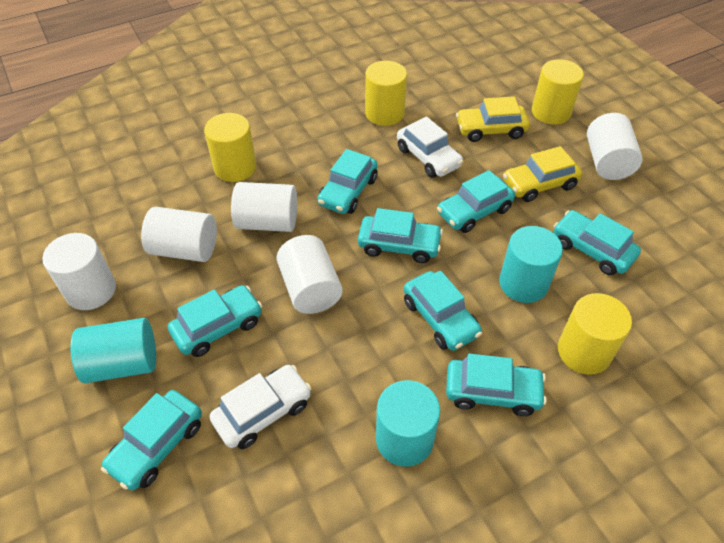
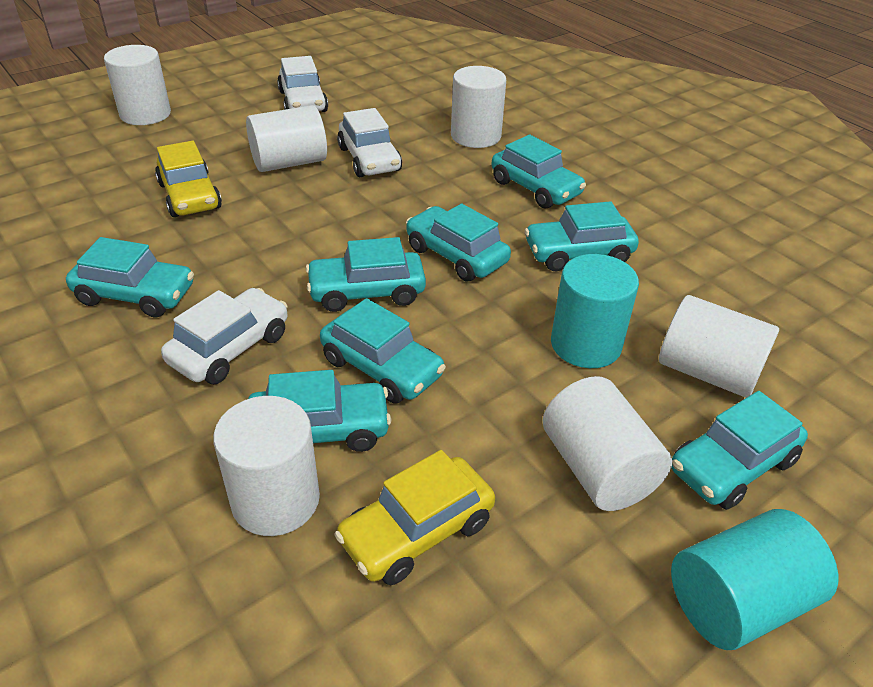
turquoise cylinder: 3 -> 2
white car: 2 -> 3
white cylinder: 5 -> 6
yellow cylinder: 4 -> 0

